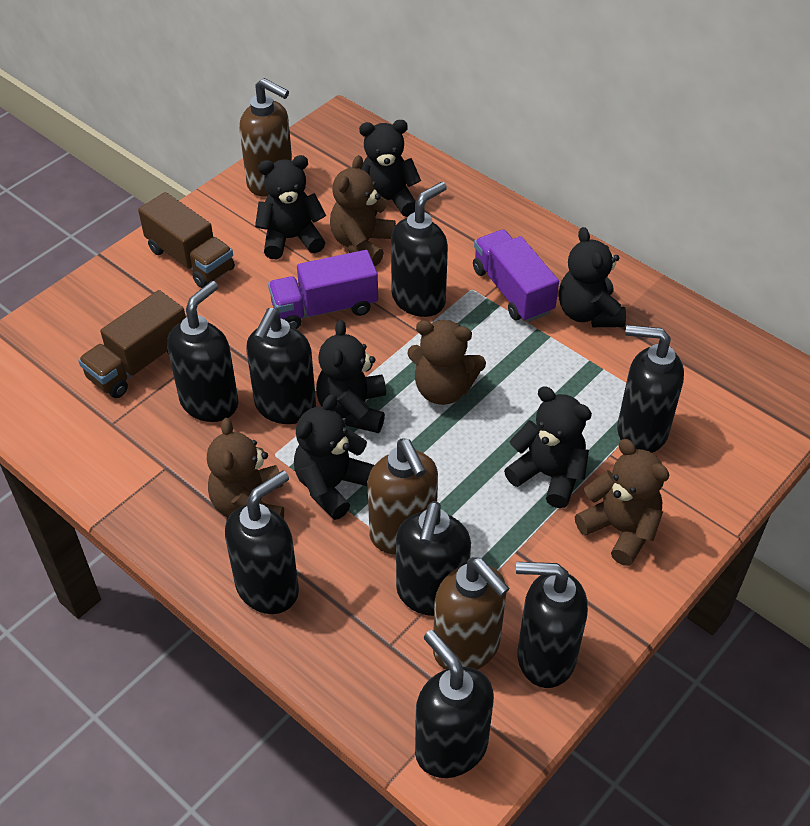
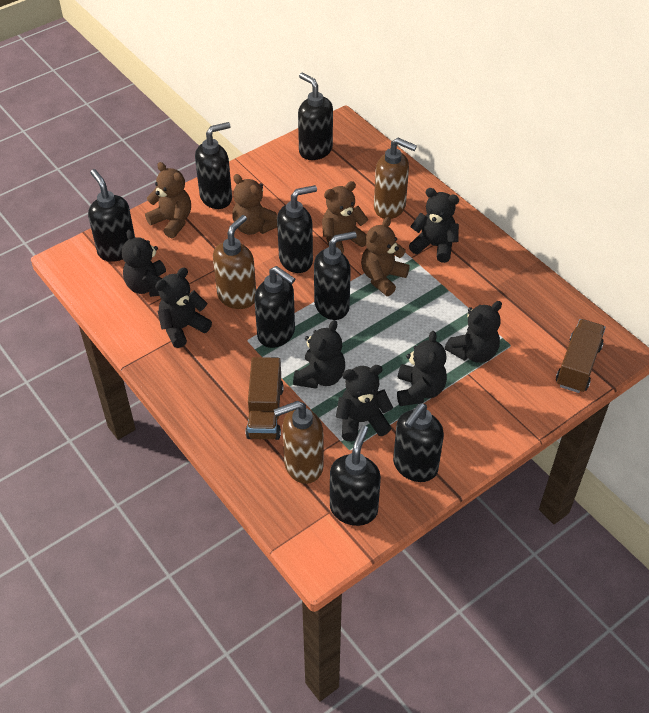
black teddy bear: 6 -> 7
purple truck: 2 -> 0

